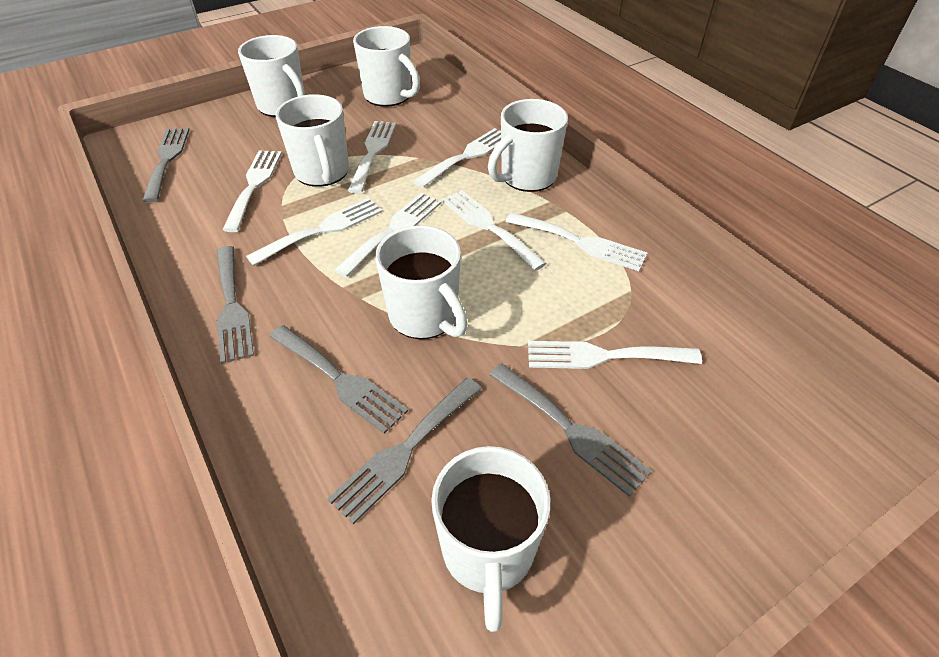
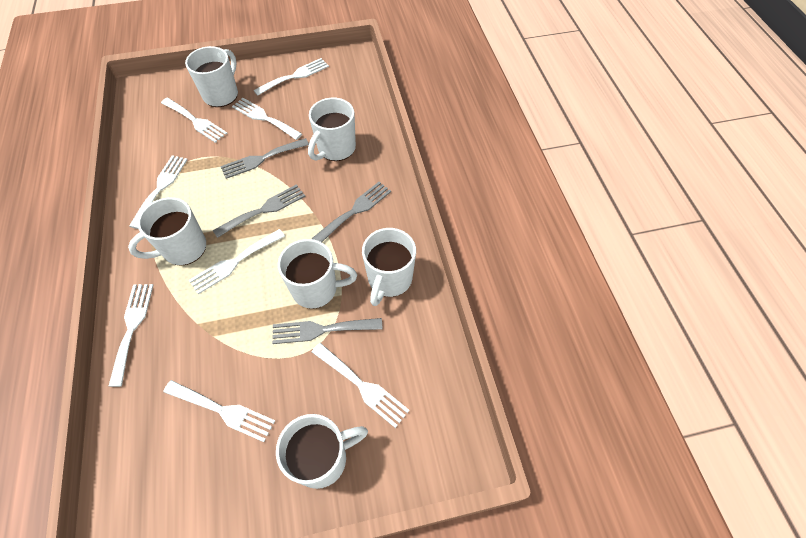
grey fork: 5 -> 4

